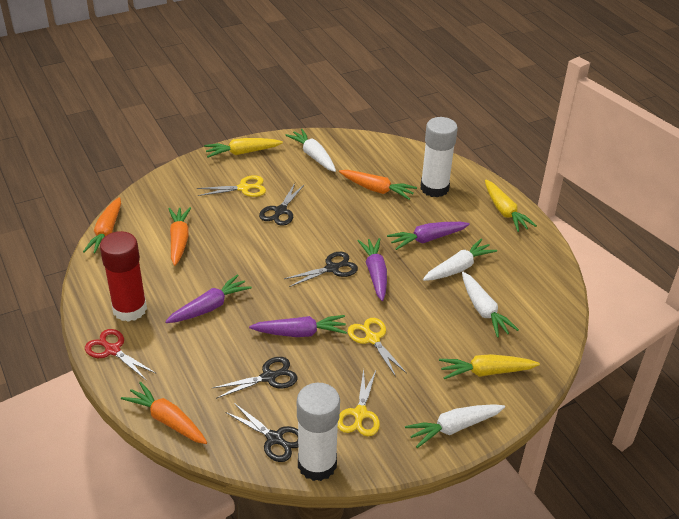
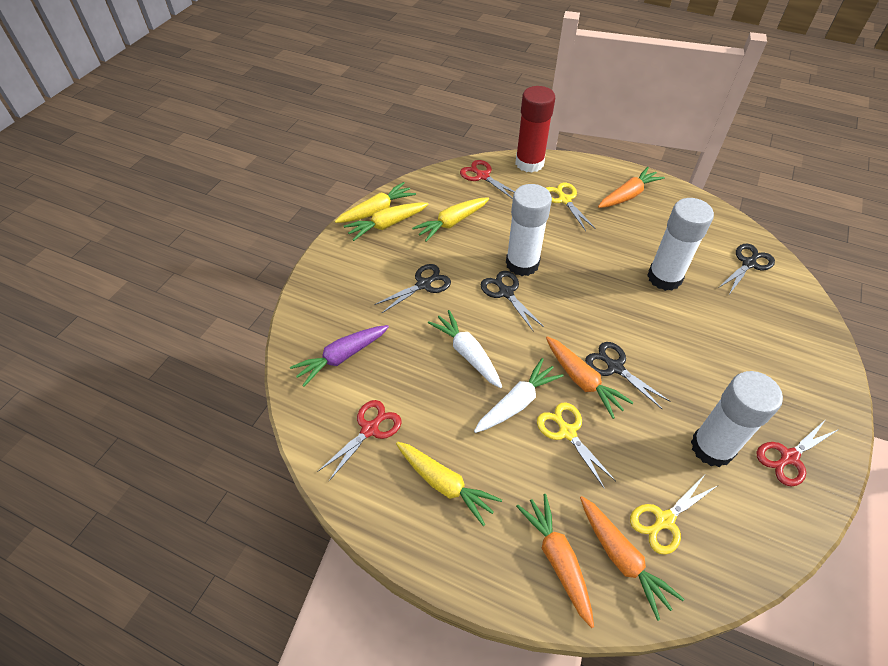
purple carrot: 4 -> 1
red scissors: 1 -> 3
white carrot: 4 -> 2
white glue stick: 2 -> 3
yellow carrot: 3 -> 4

